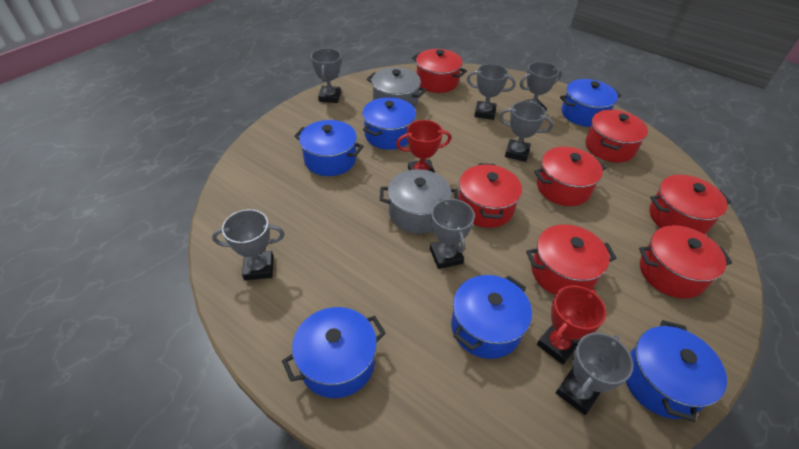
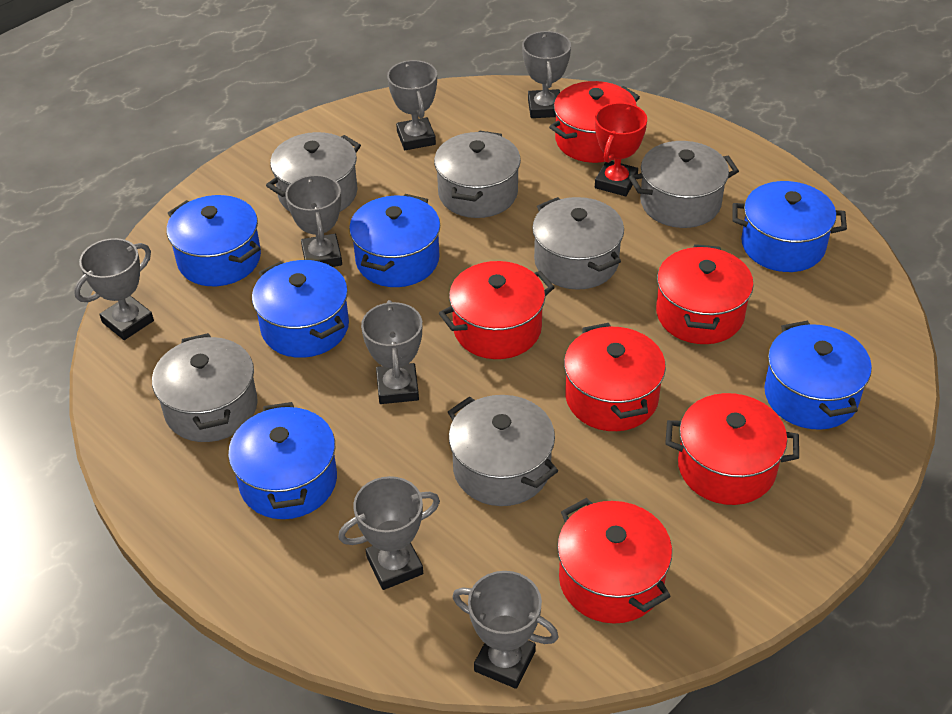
grey pot: 2 -> 6
red pot: 7 -> 6
red trophy: 2 -> 1

